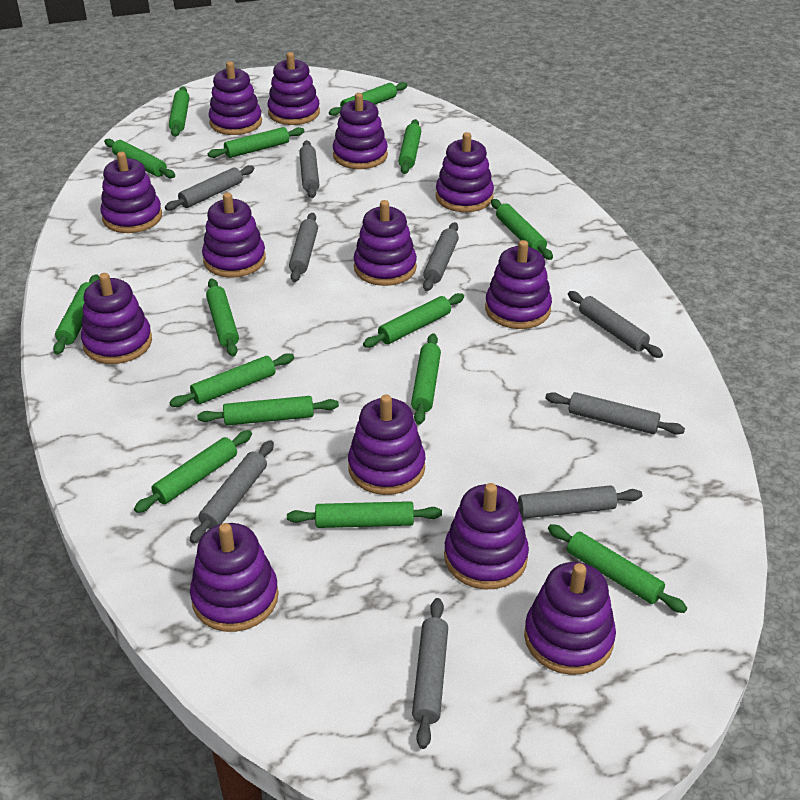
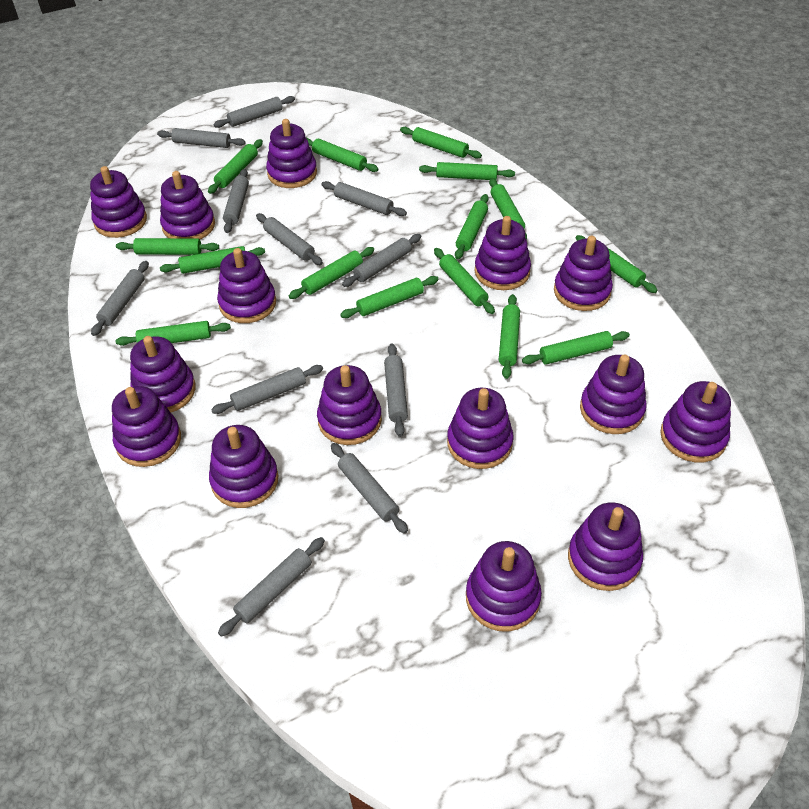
grey rolling pin: 9 -> 11
purple stacking toy: 13 -> 15

